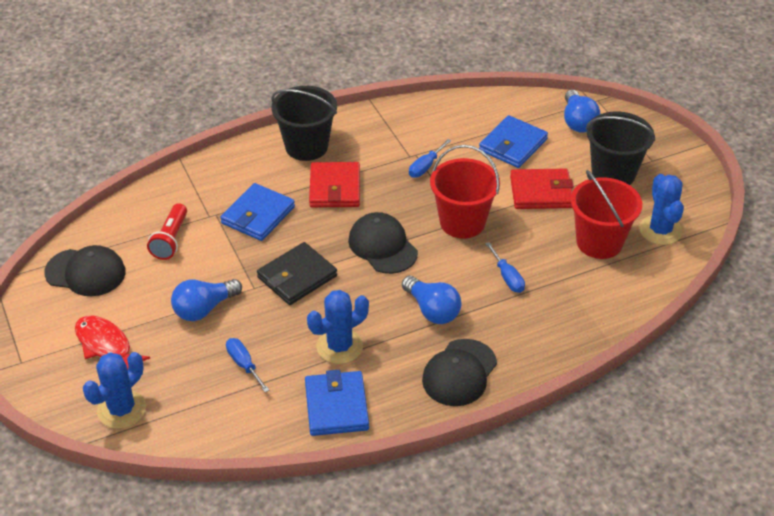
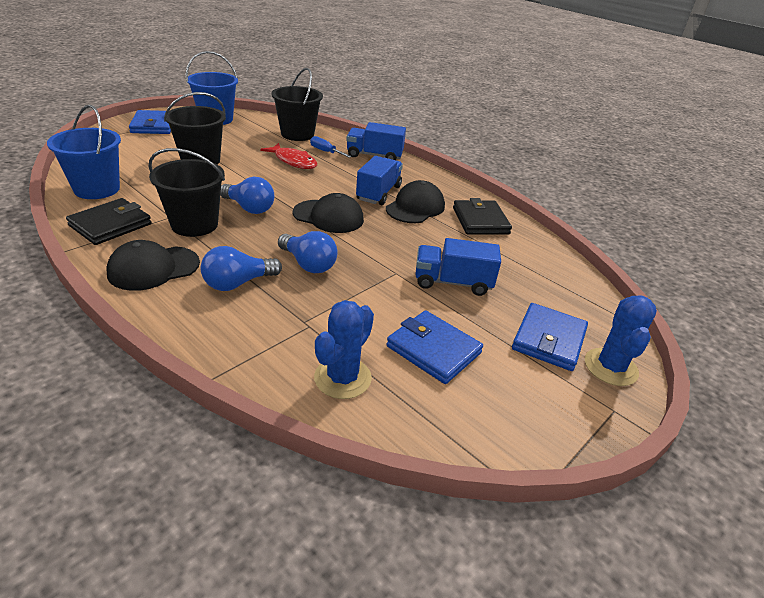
black bucket: 2 -> 3
black wallet: 1 -> 2
blue bucket: 0 -> 2
blue cactus: 3 -> 2
blue screwdriver: 3 -> 1
blue truck: 0 -> 3
red bucket: 2 -> 0
red flashlight: 1 -> 0
red wallet: 2 -> 0

